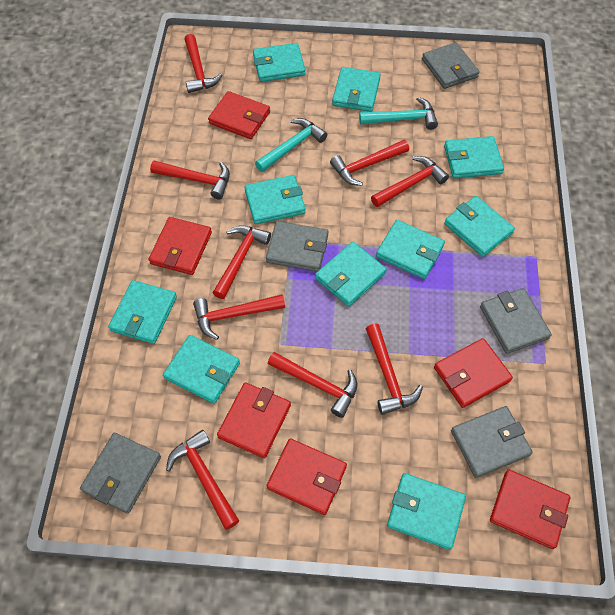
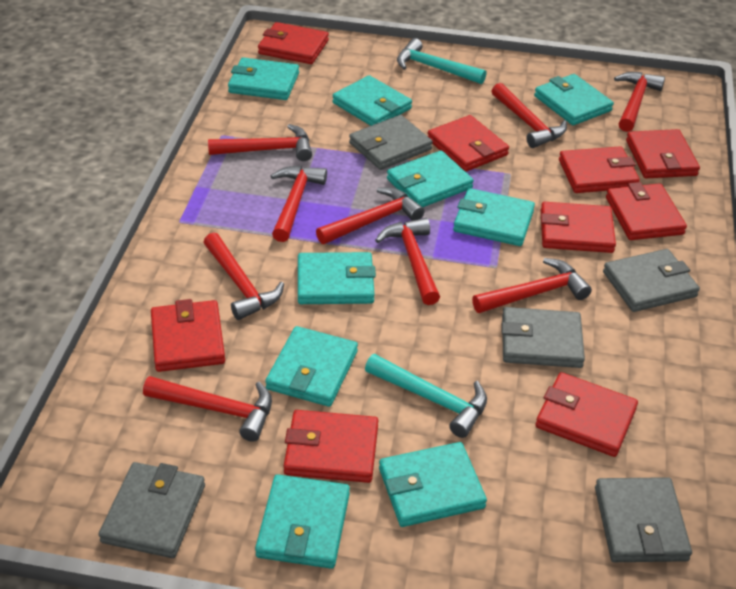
red wallet: 6 -> 9
turquoise wallet: 10 -> 9

